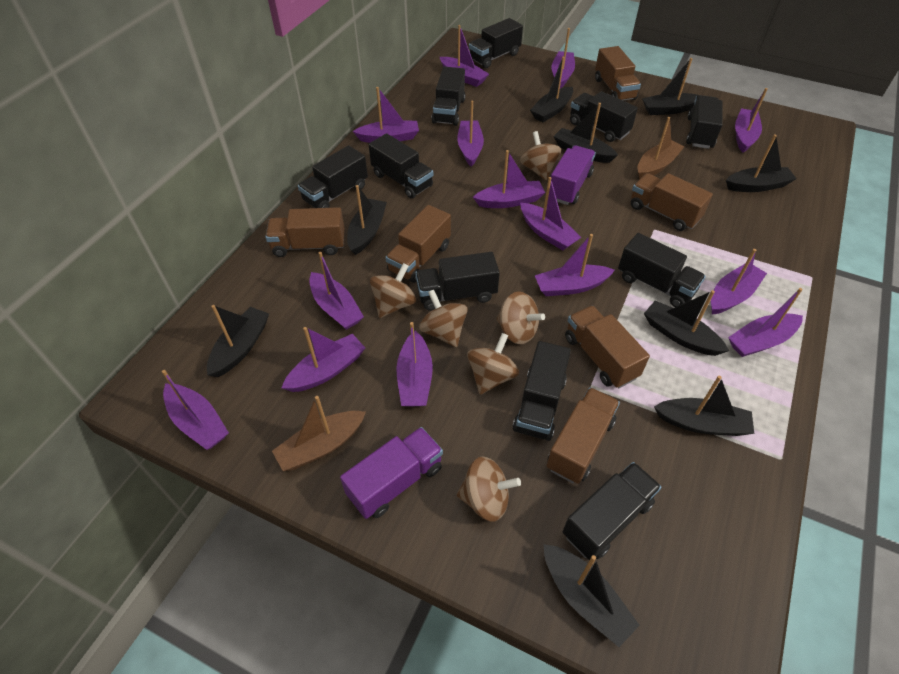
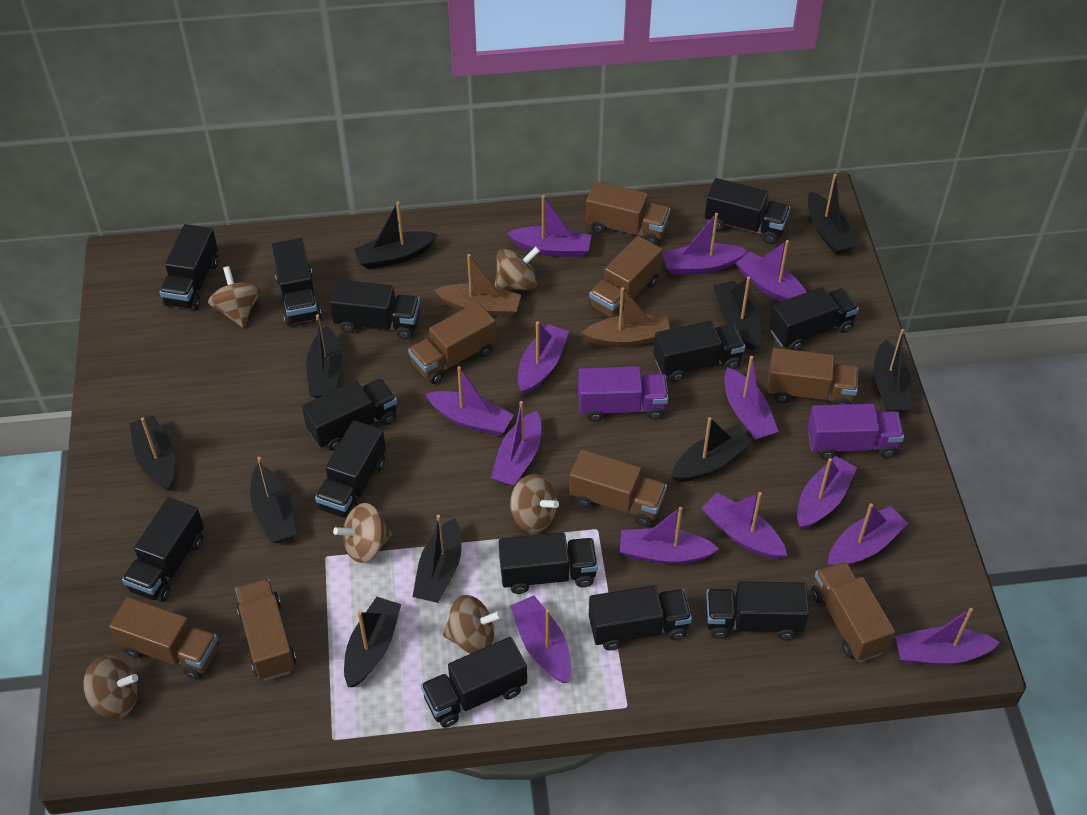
black boat: 9 -> 10
black truck: 10 -> 13
brown truck: 6 -> 8
purple boat: 14 -> 13

